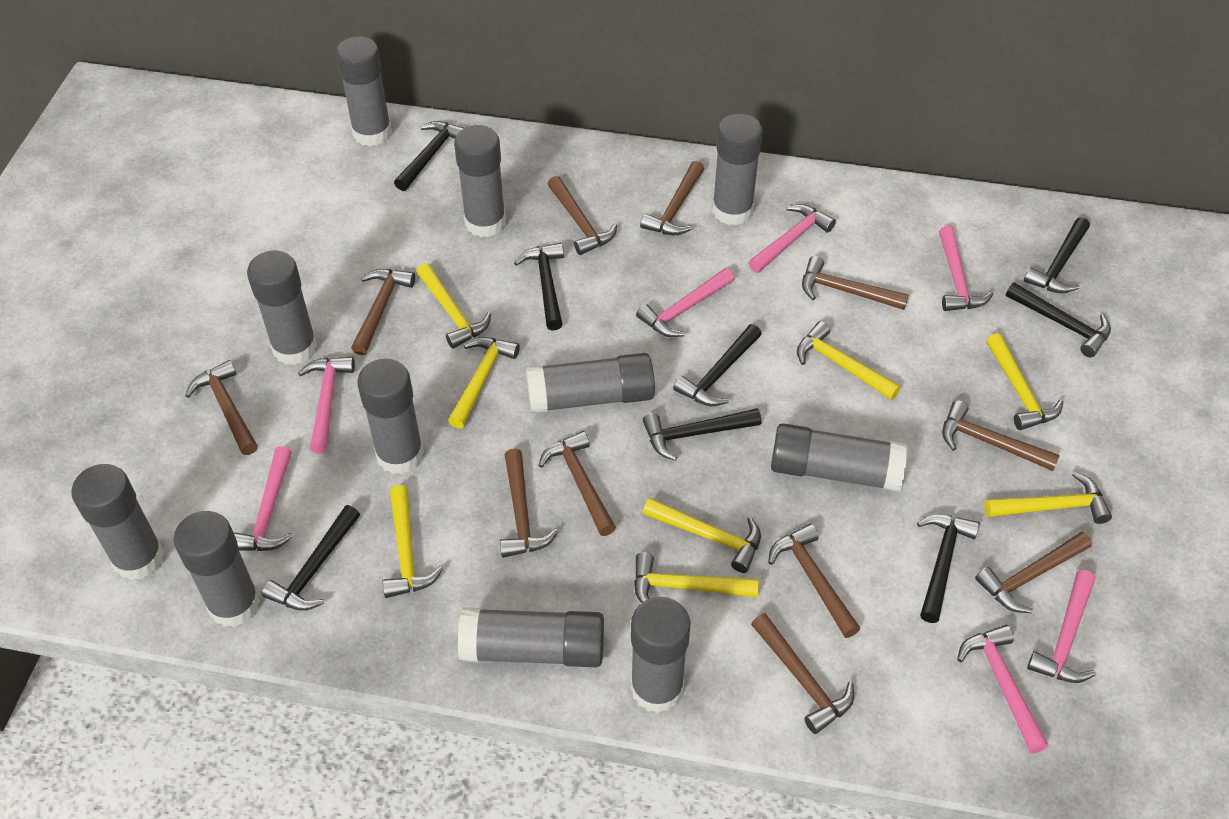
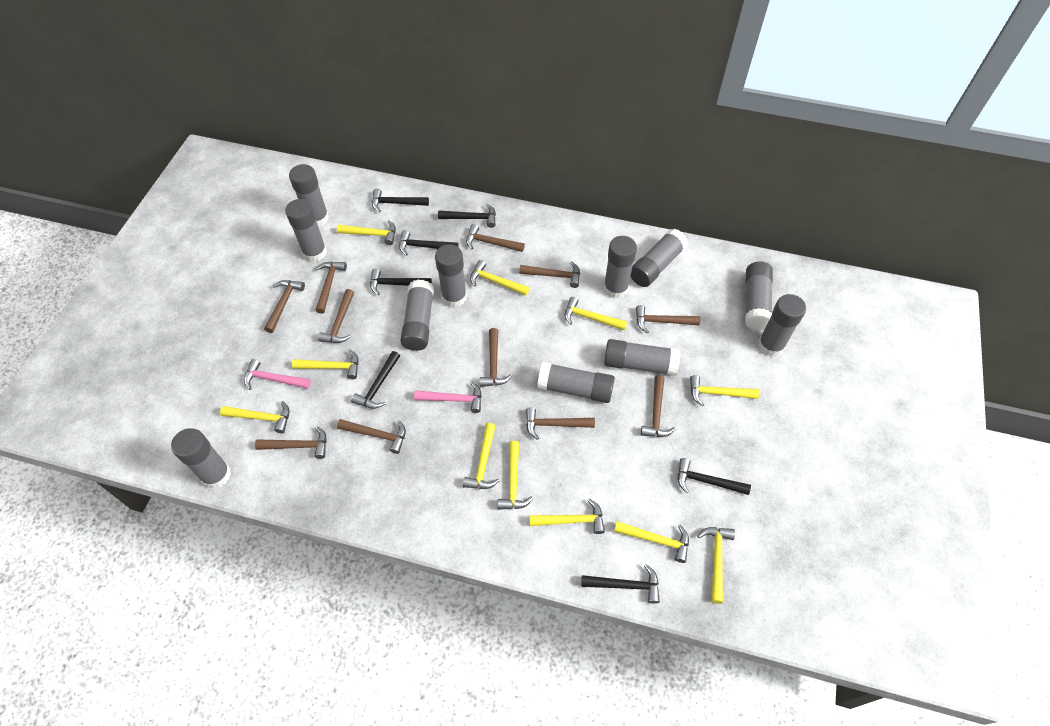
black hammer: 8 -> 7
pink hammer: 7 -> 2
yellow hammer: 8 -> 11

